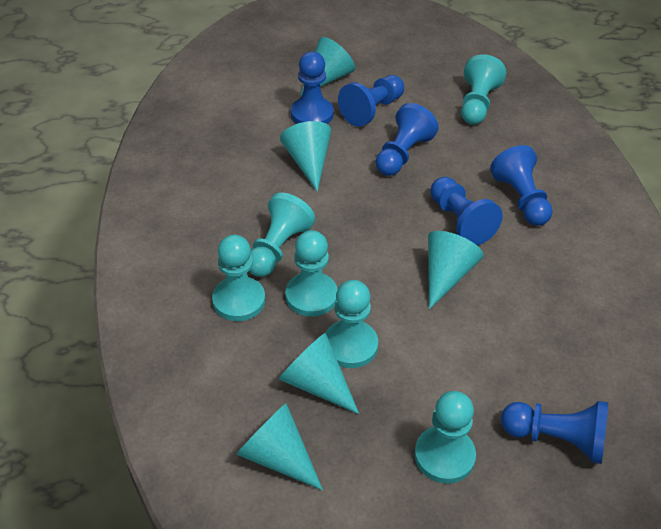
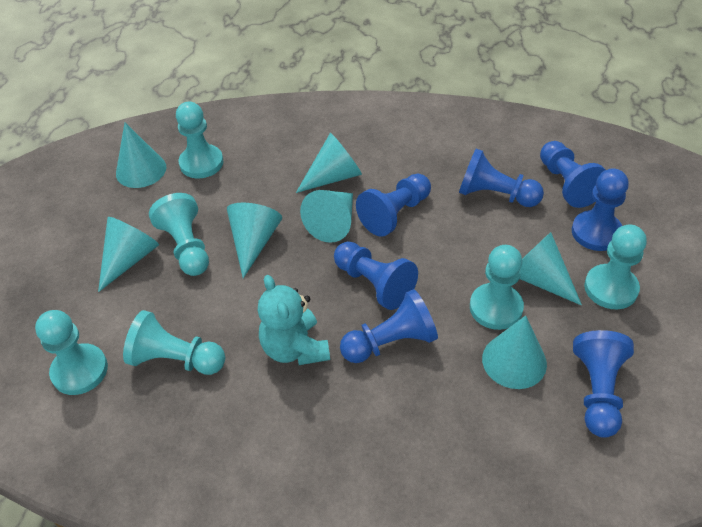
blue pawn: 6 -> 7
turquoise cone: 5 -> 7
turquoise teddy bear: 0 -> 1

